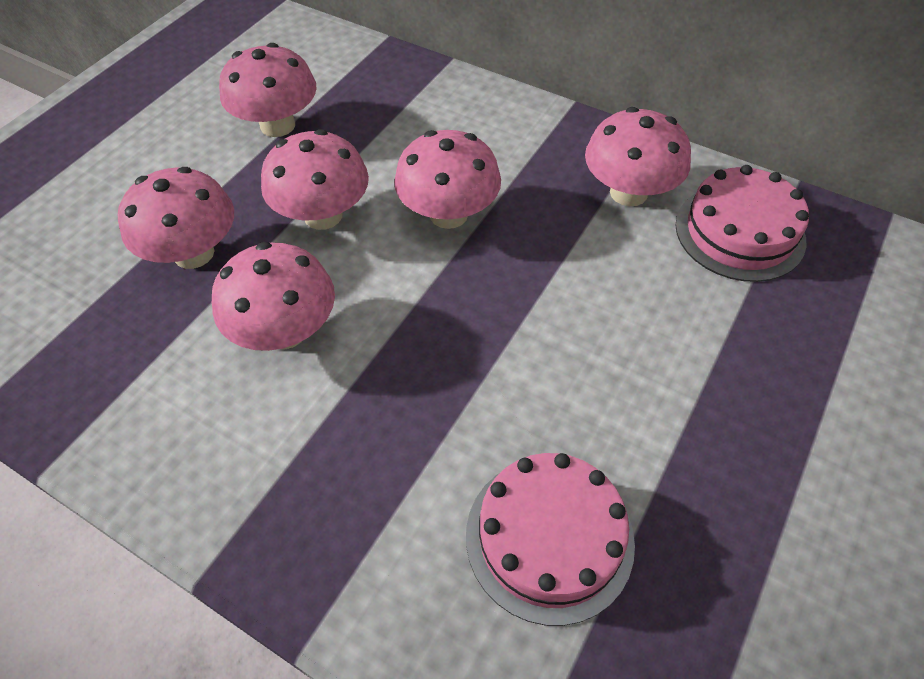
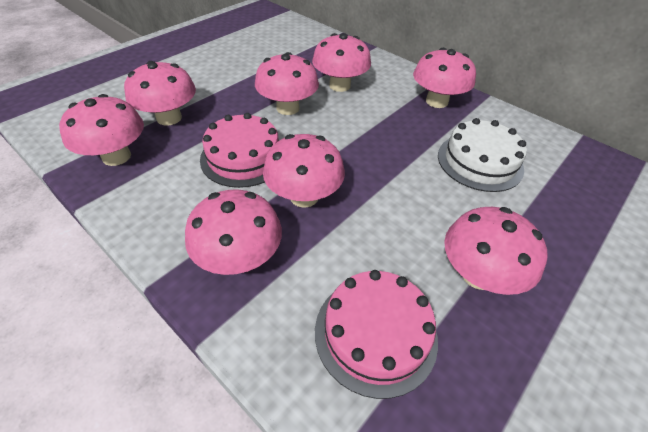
pink mushroom: 6 -> 8
white cake: 0 -> 1

